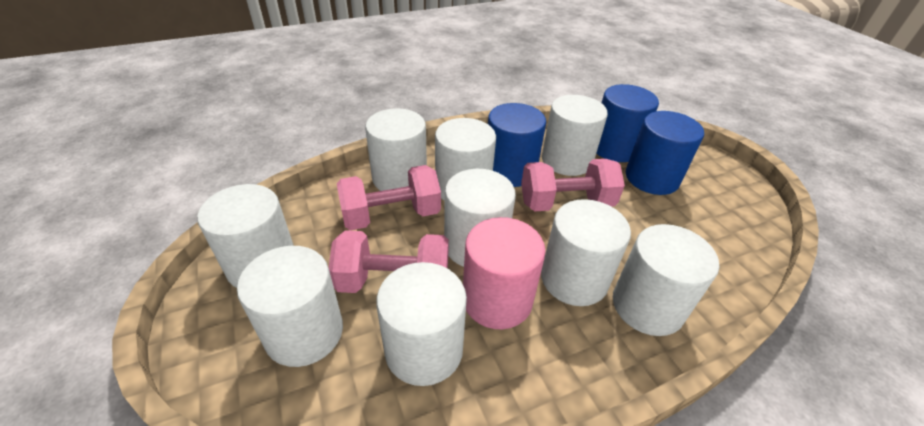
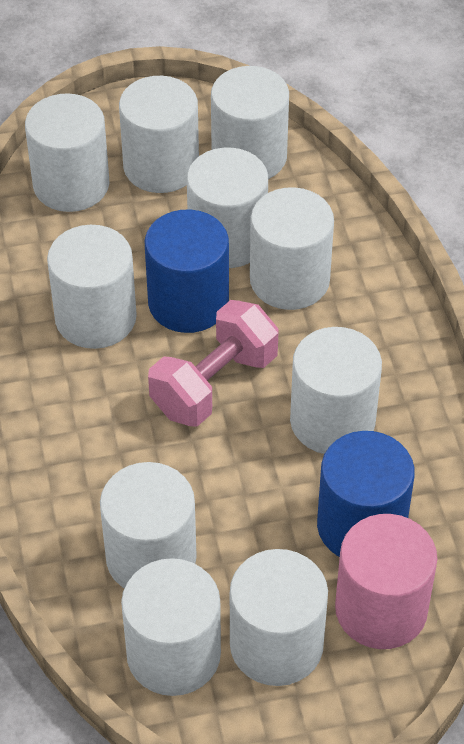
blue cylinder: 3 -> 2
pink dumbbell: 3 -> 1
white cylinder: 9 -> 10

